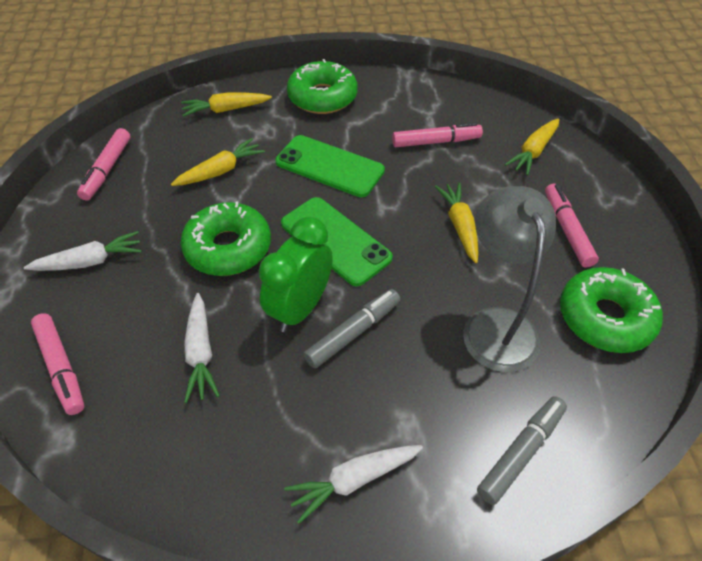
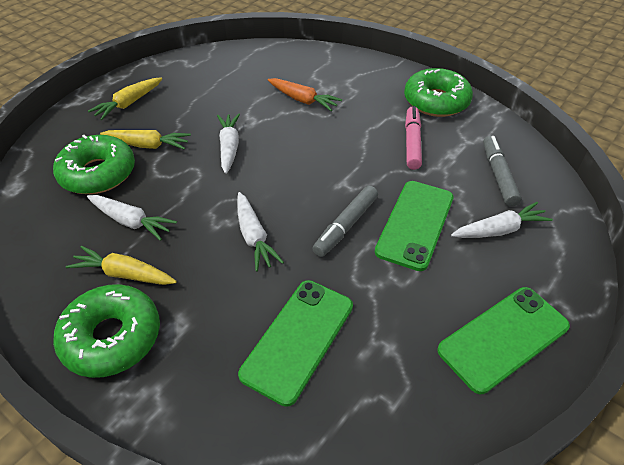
green clock: 1 -> 0
green phone: 2 -> 3
grey lamp: 1 -> 0
orange carrot: 0 -> 1
pink marker: 4 -> 1
white carrot: 3 -> 4
yellow carrot: 4 -> 3

